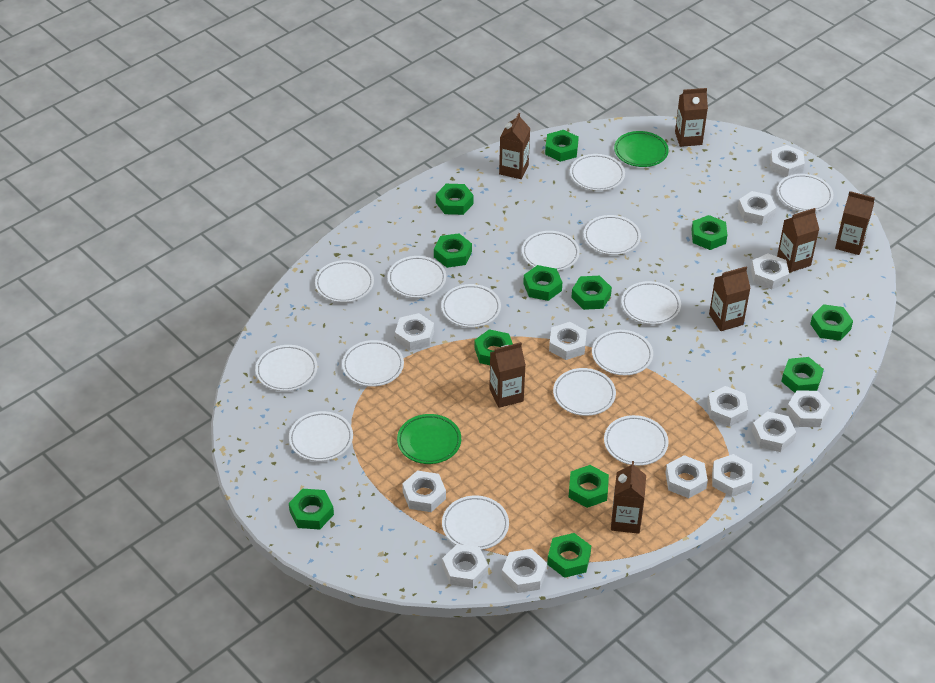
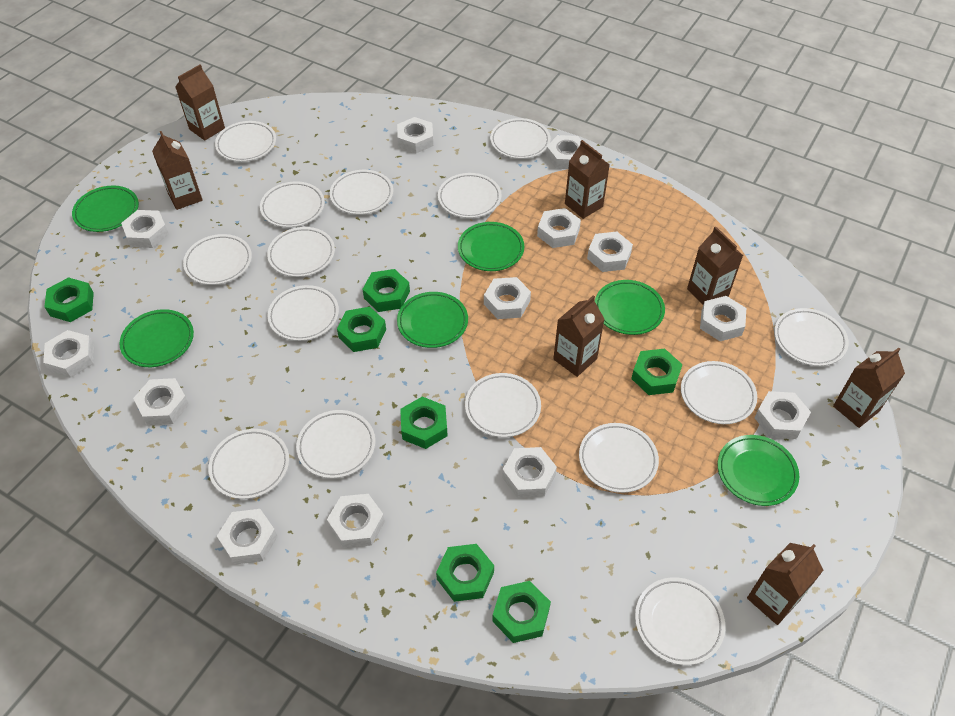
green nut: 12 -> 7
green plate: 2 -> 6

